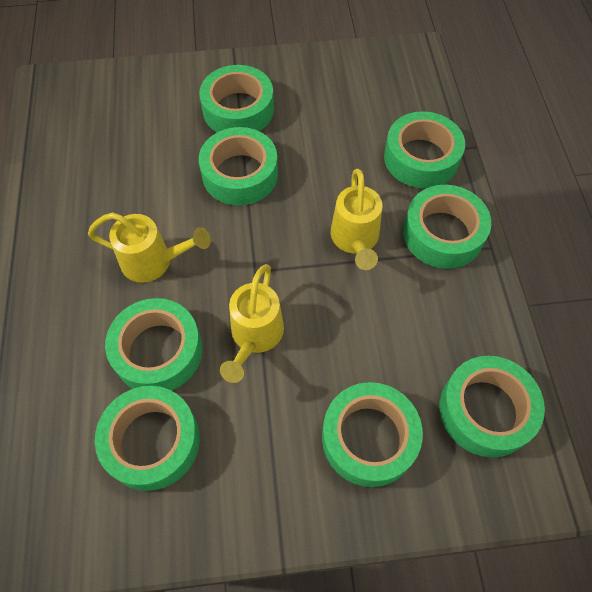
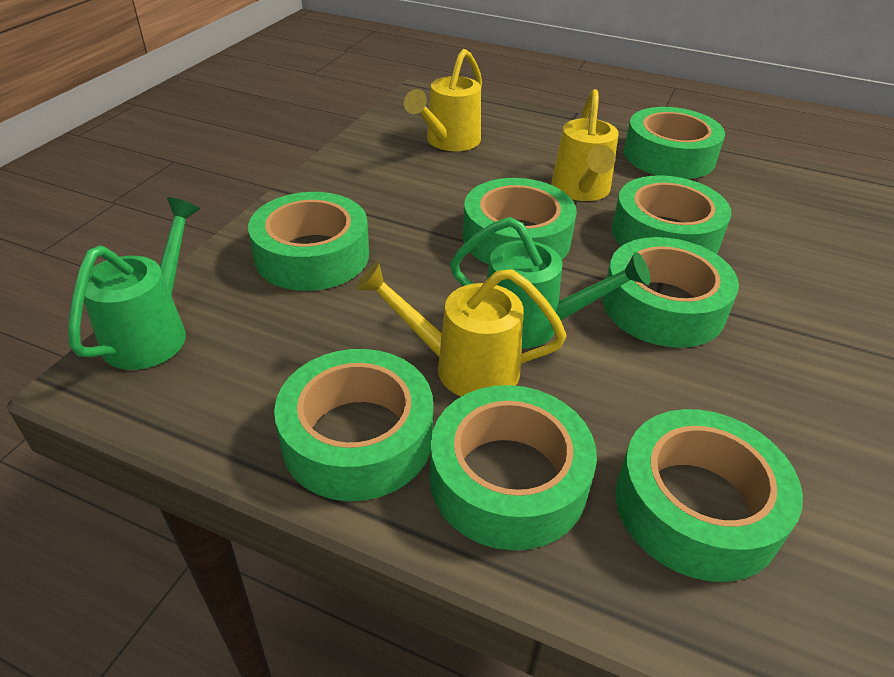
green watering can: 0 -> 2

